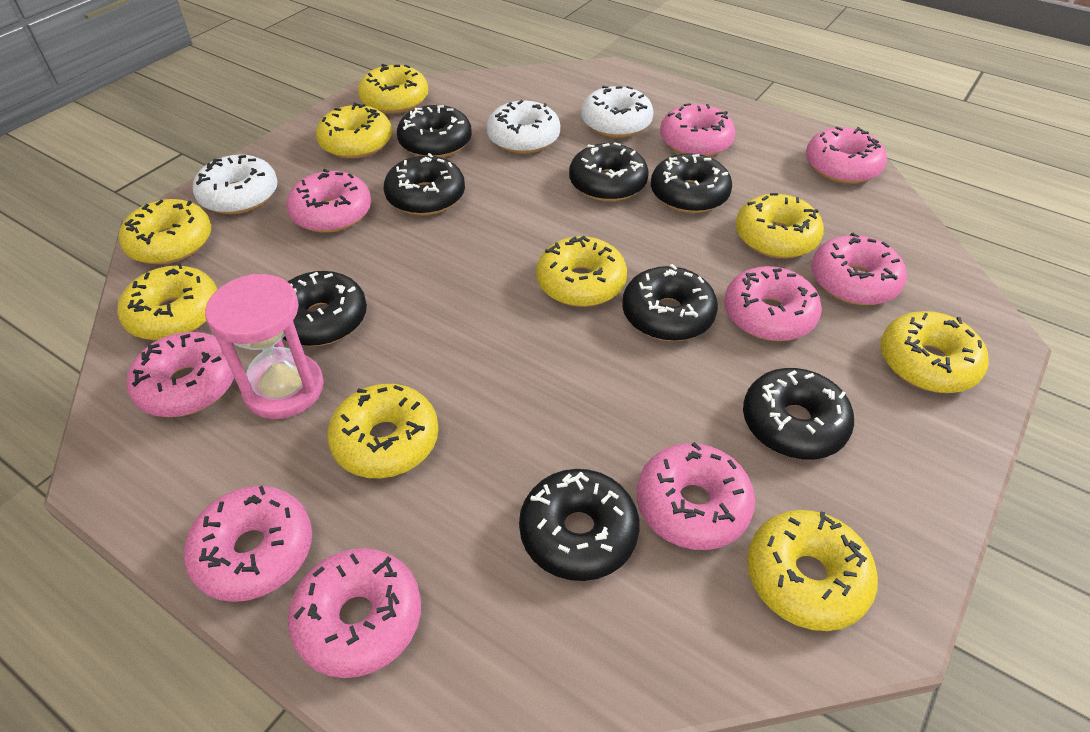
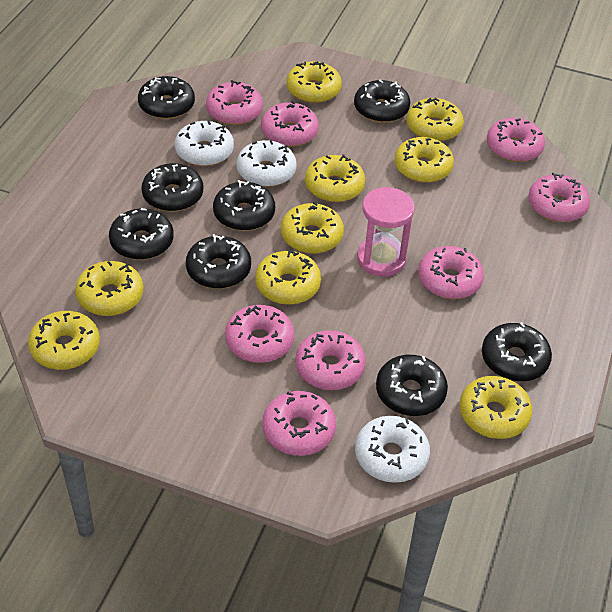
pink donut: 9 -> 8

